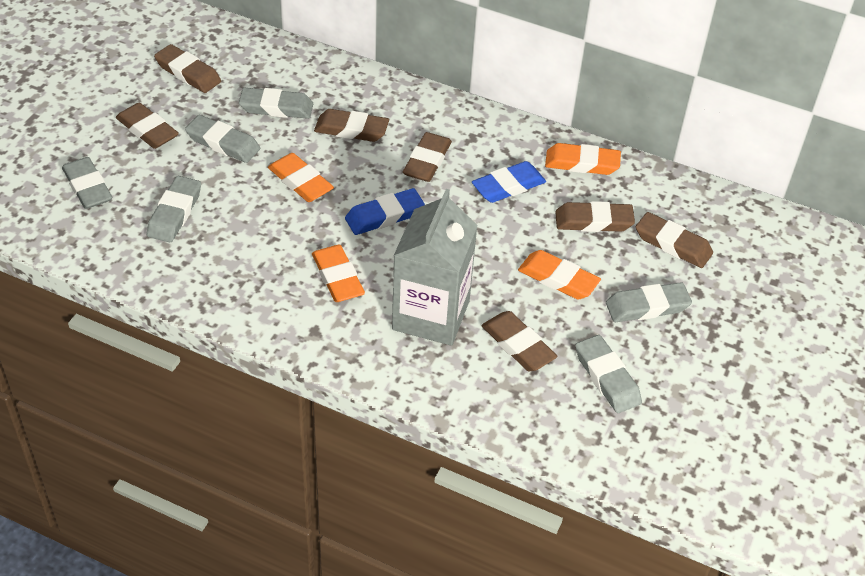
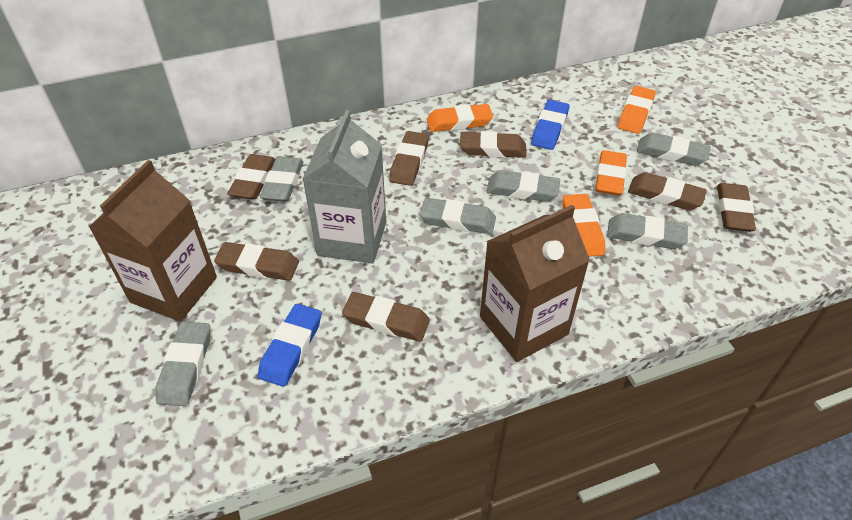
brown carton: 0 -> 2

